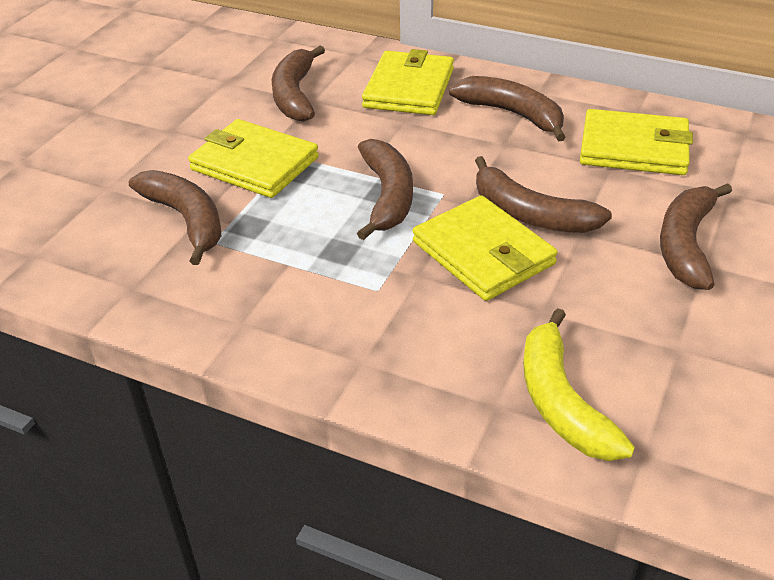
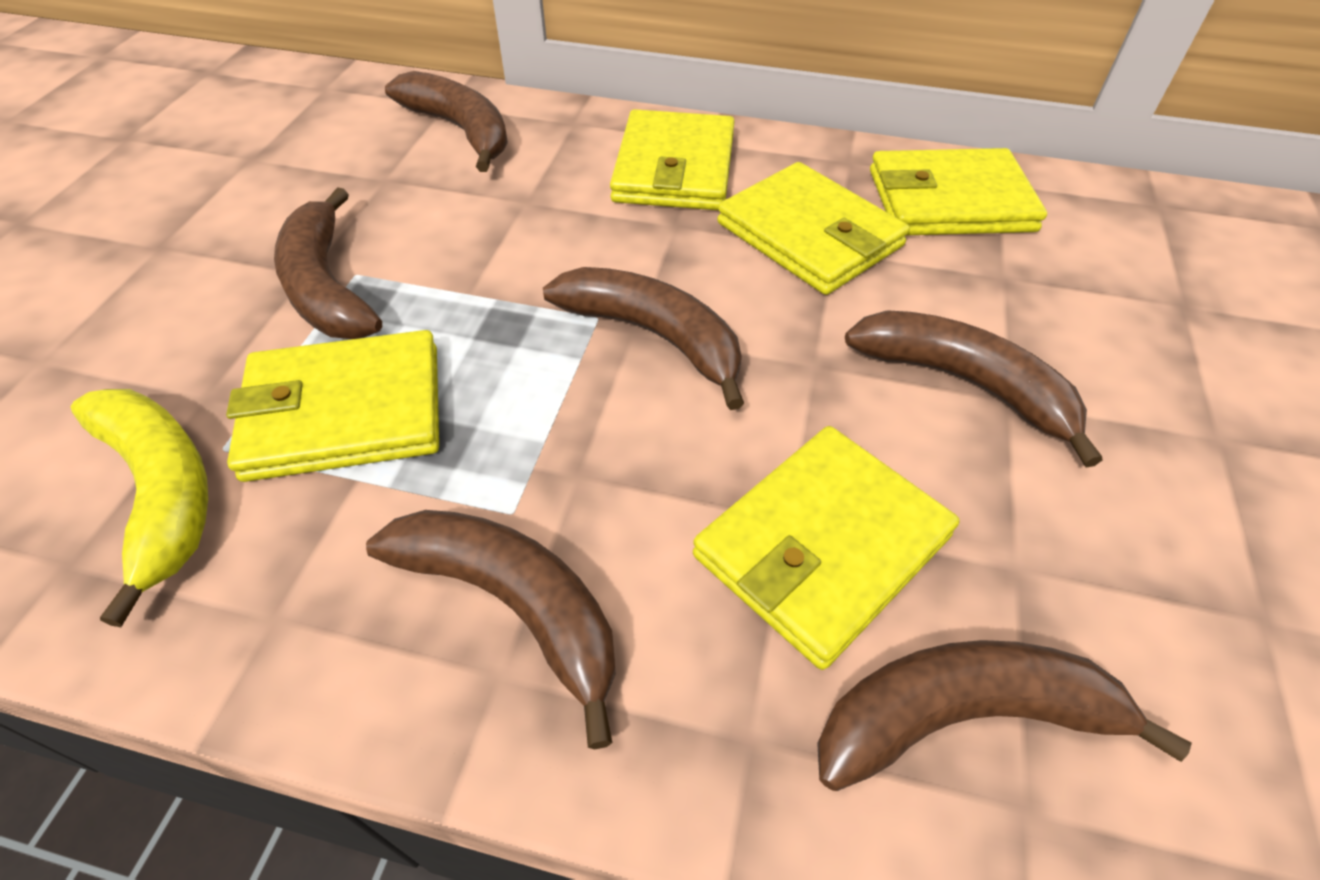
yellow wallet: 4 -> 5

